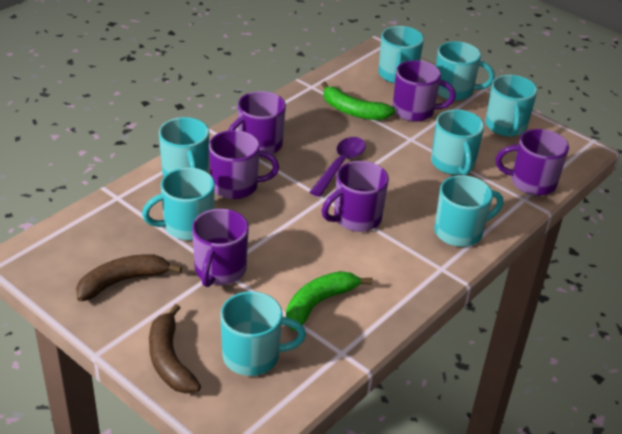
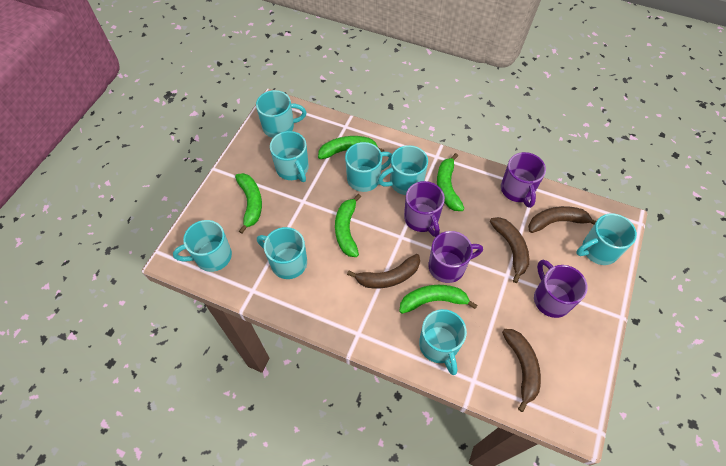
brown banana: 2 -> 4
green banana: 2 -> 5
purple mug: 6 -> 4
purple spoon: 1 -> 0

